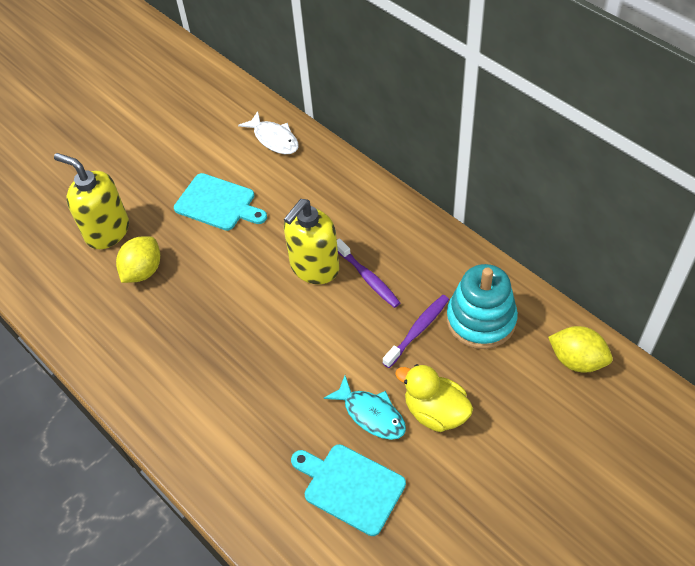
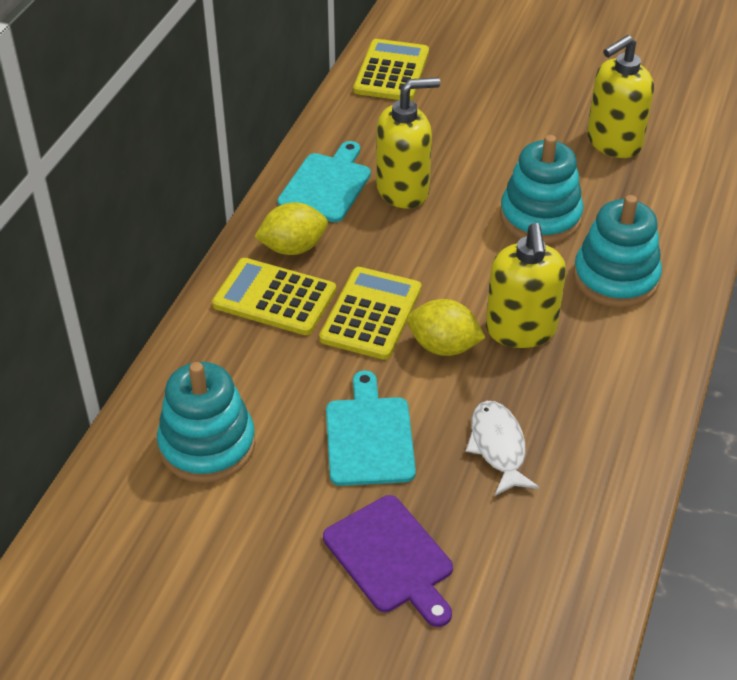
purple cutting board: 0 -> 1
purple toothbrush: 2 -> 0
turquoise fish: 1 -> 0
turquoise stacking toy: 1 -> 3
yellow calculator: 0 -> 3
yellow duck: 1 -> 0
yellow soap dispenser: 2 -> 3

